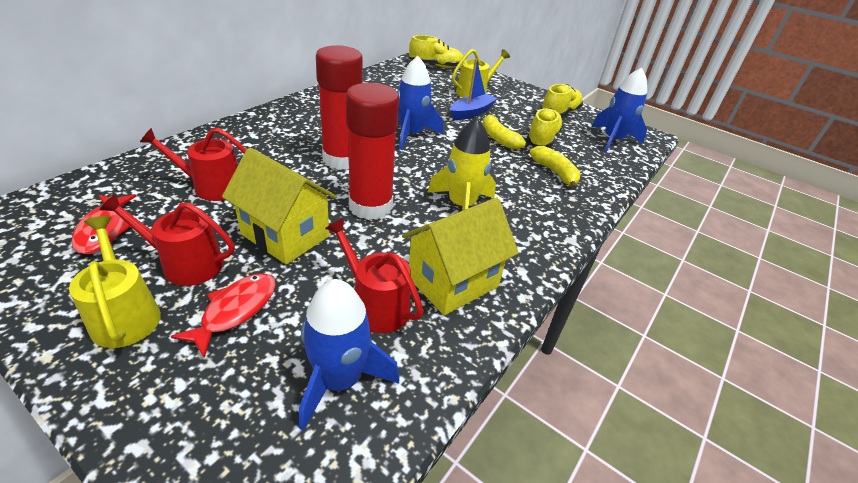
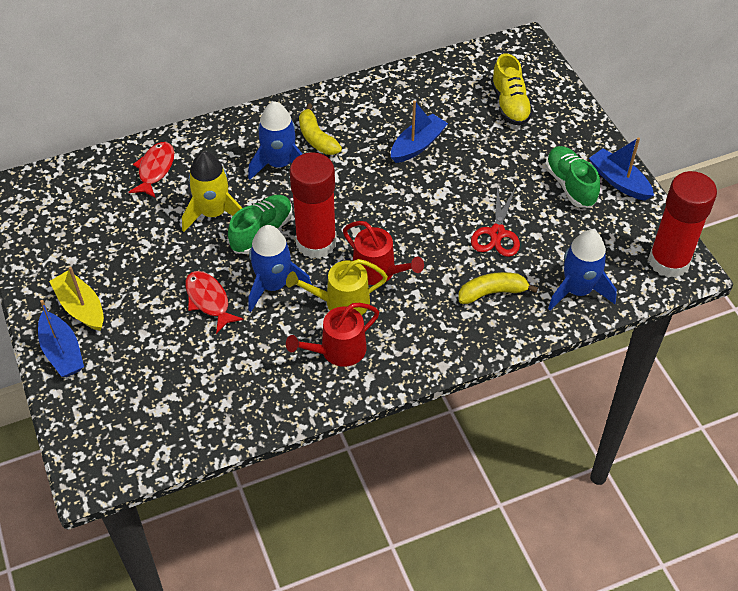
blue boat: 1 -> 3
green shoe: 0 -> 2
red scissors: 0 -> 1
red watering can: 3 -> 2
yellow boat: 0 -> 1
yellow house: 2 -> 0
yellow shoe: 3 -> 1
yellow watering can: 2 -> 1

